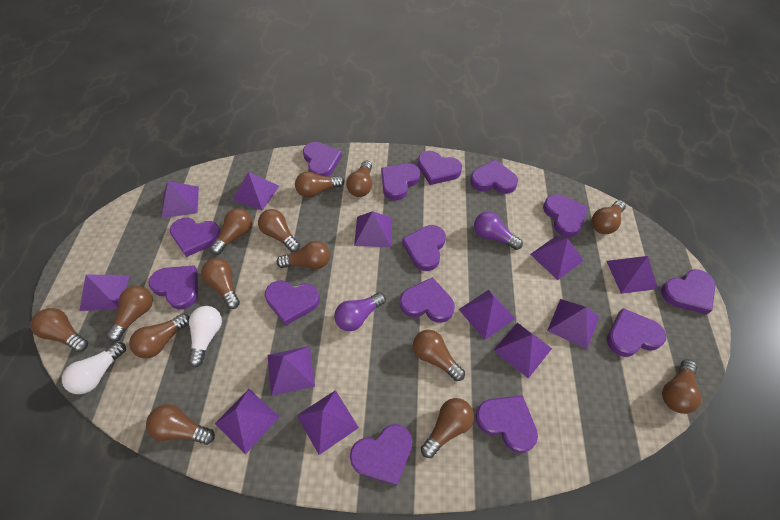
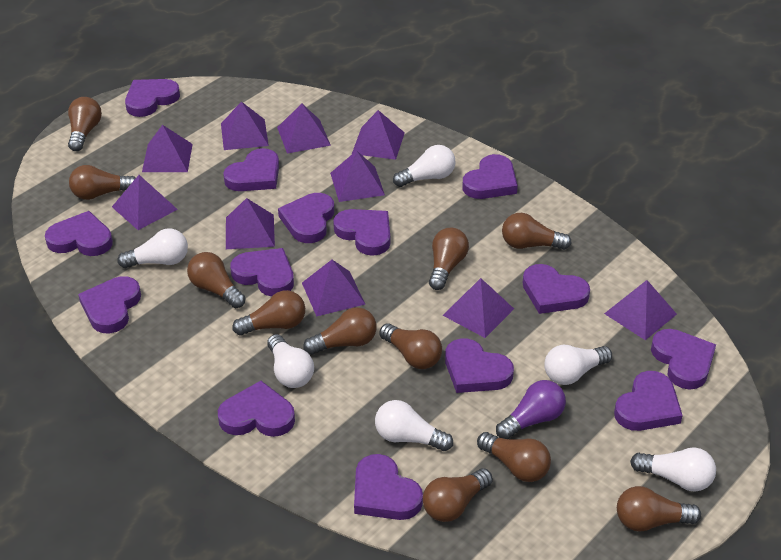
brown light bulb: 14 -> 11
purple light bulb: 2 -> 1
purple pyramid: 12 -> 10
white light bulb: 2 -> 6

